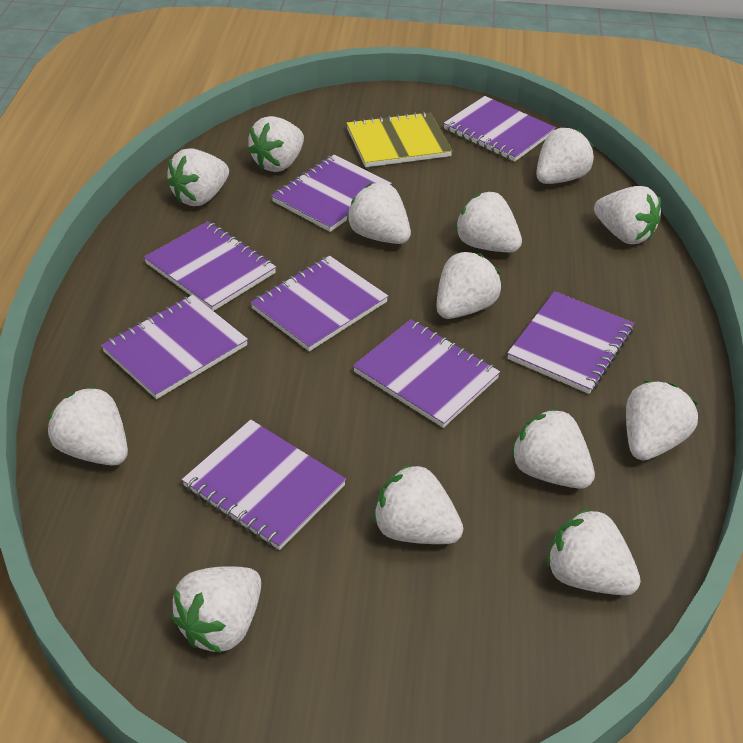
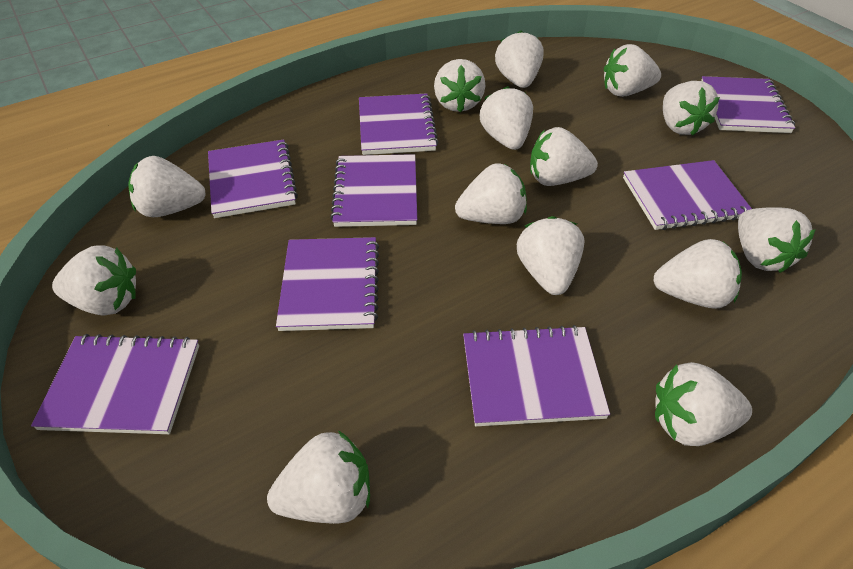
white strawberry: 13 -> 14
yellow notebook: 1 -> 0

